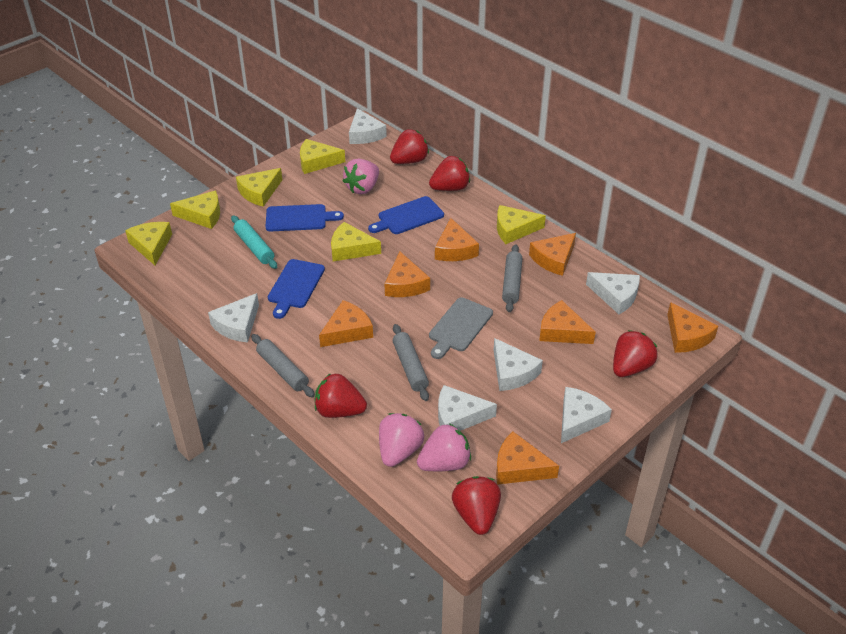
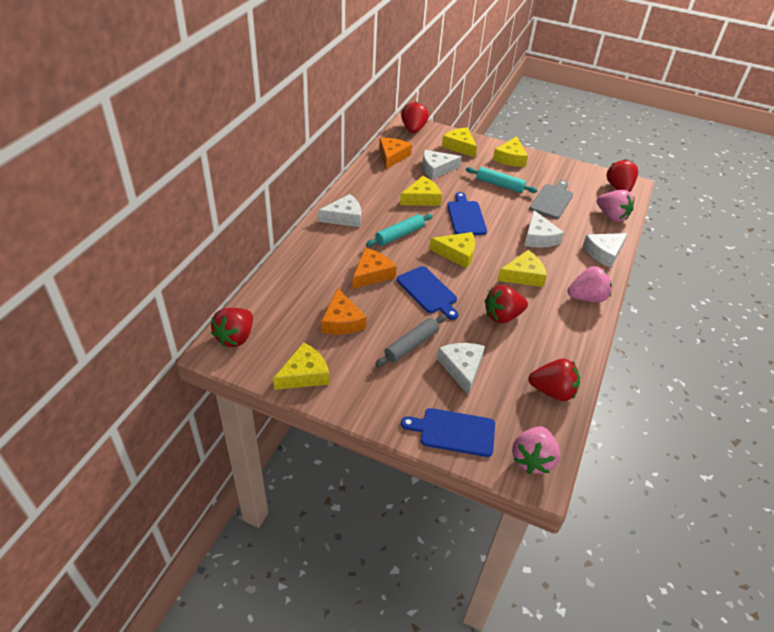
grey rolling pin: 3 -> 1
orange cheese: 7 -> 3
turquoise rolling pin: 1 -> 2
white cheese: 6 -> 5

